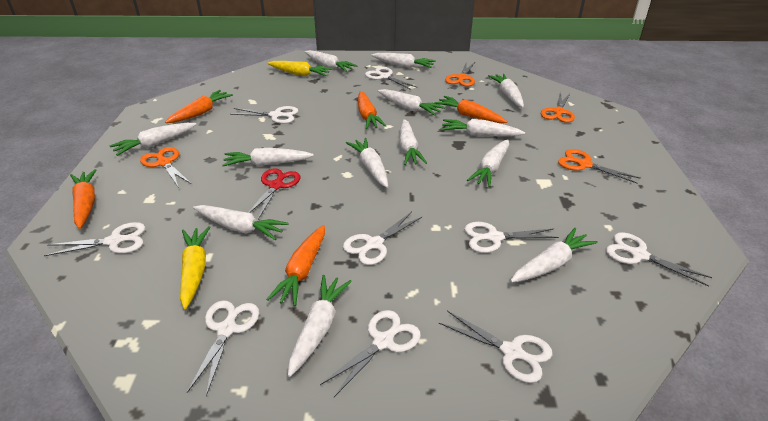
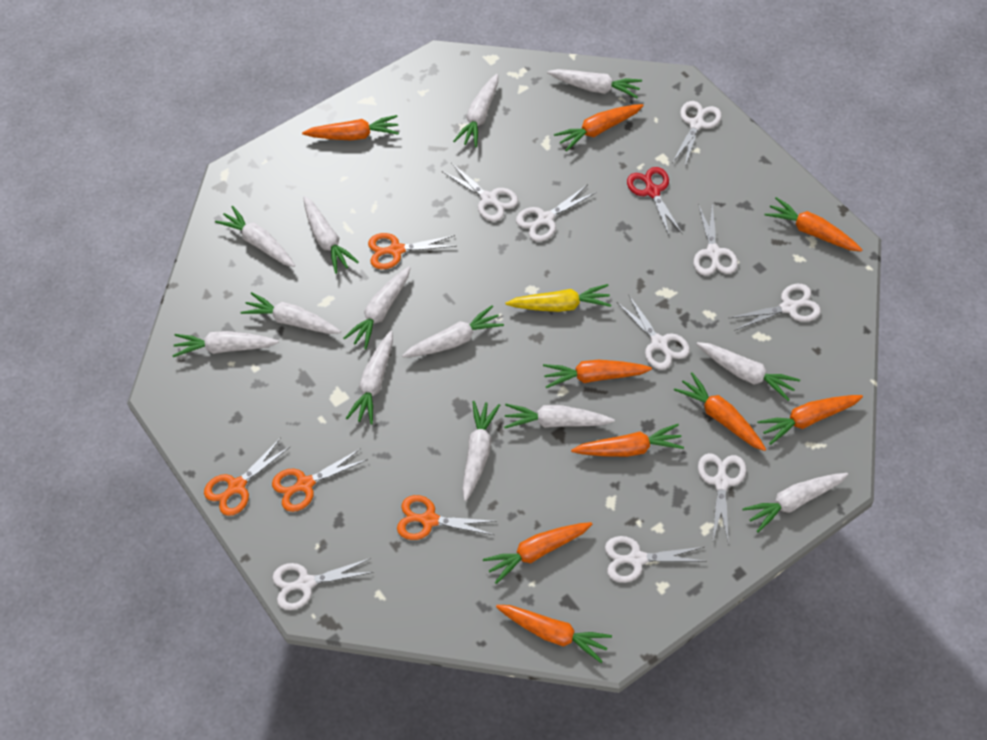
orange carrot: 5 -> 9
yellow carrot: 2 -> 1

